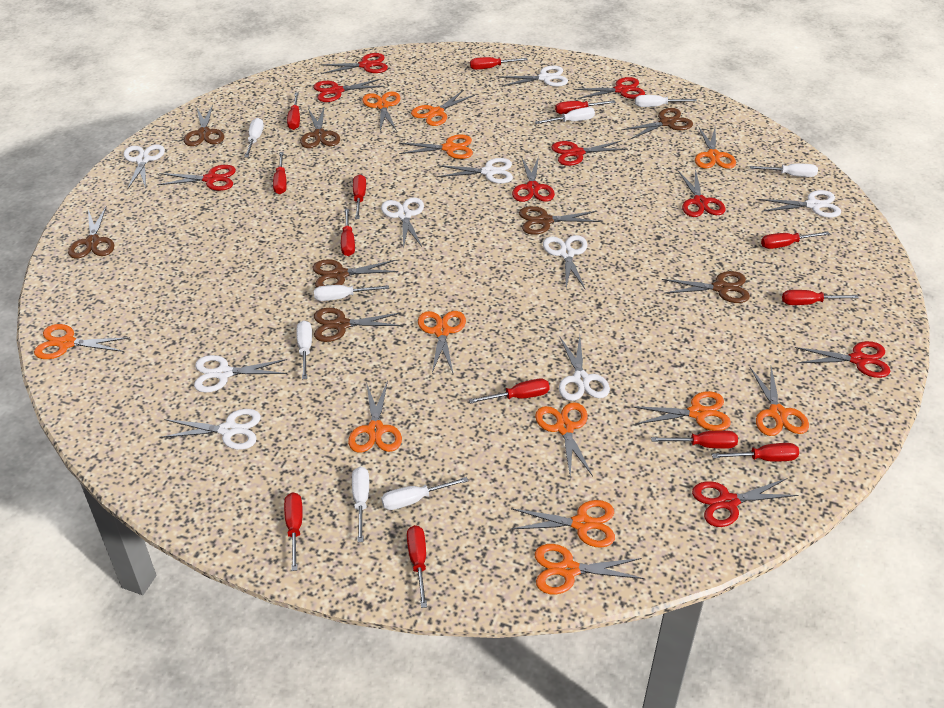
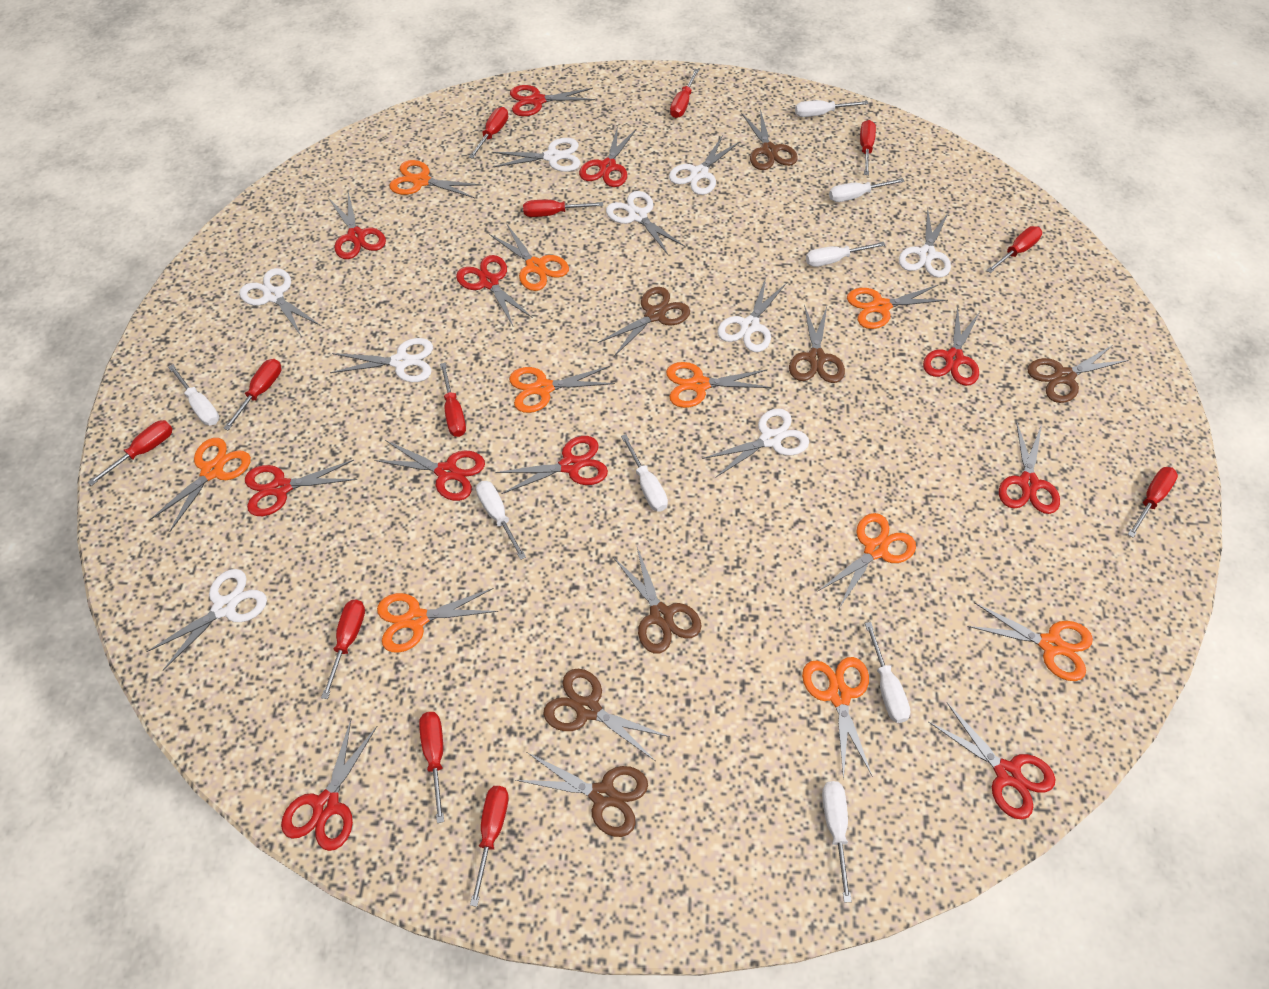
brown scissors: 8 -> 7
orange scissors: 12 -> 10
red scissors: 9 -> 11
red screwdriver: 13 -> 12

